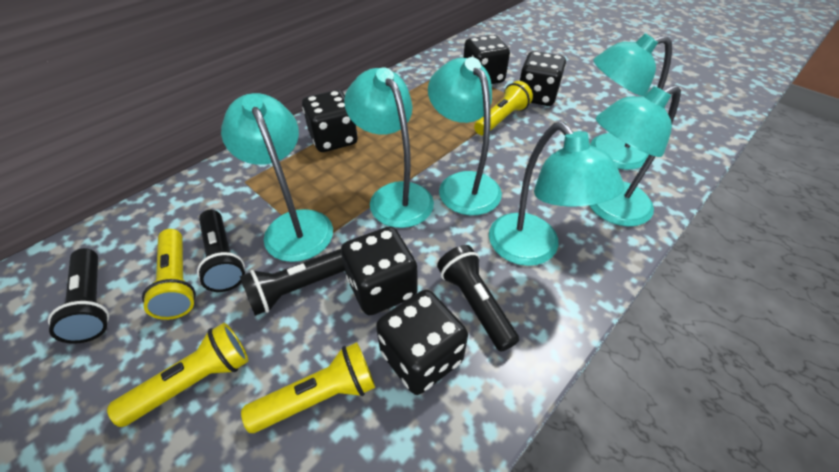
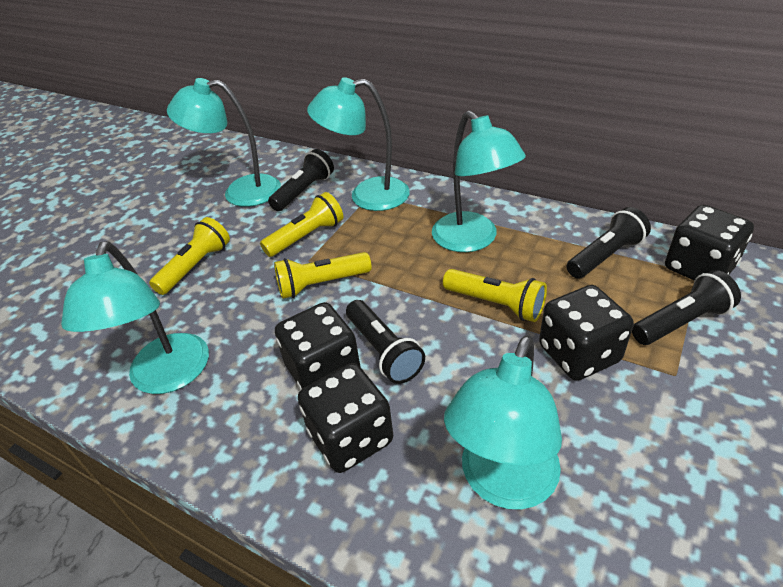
black dice: 5 -> 4
turquoise lamp: 6 -> 5

